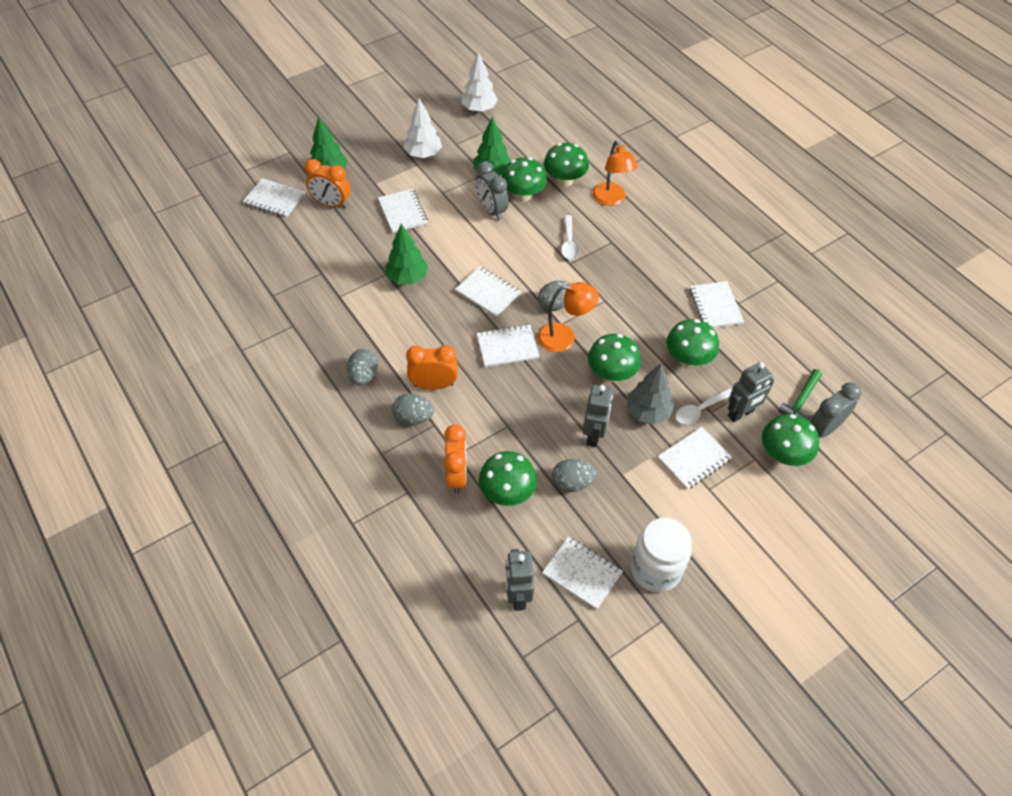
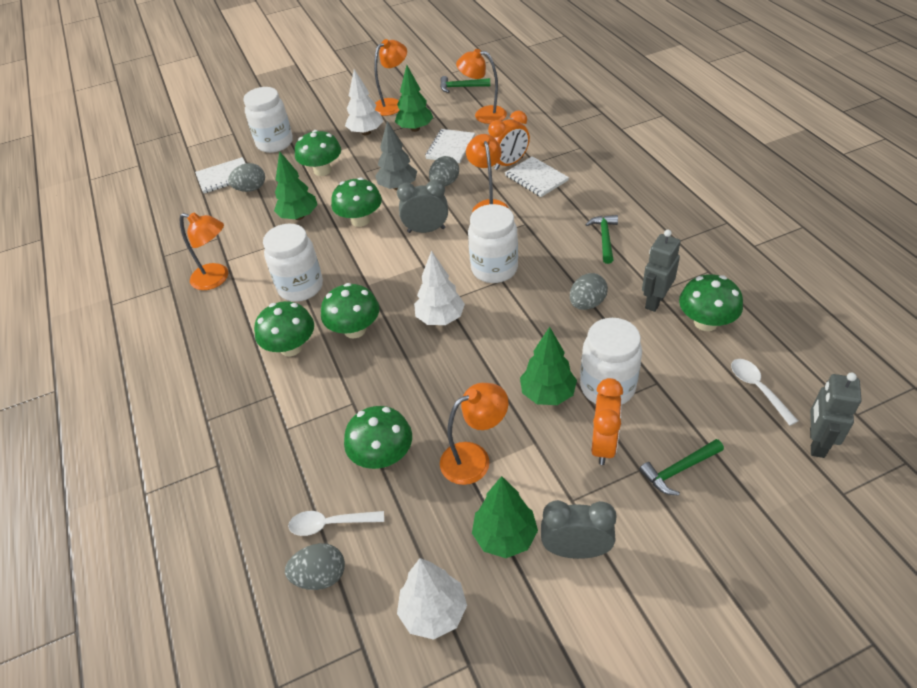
green hammer: 1 -> 3
green tree: 3 -> 4
grey robot: 3 -> 2
orange clock: 3 -> 2
orange lamp: 2 -> 5
white jar: 1 -> 4
white notebook: 7 -> 3
white tree: 2 -> 3

